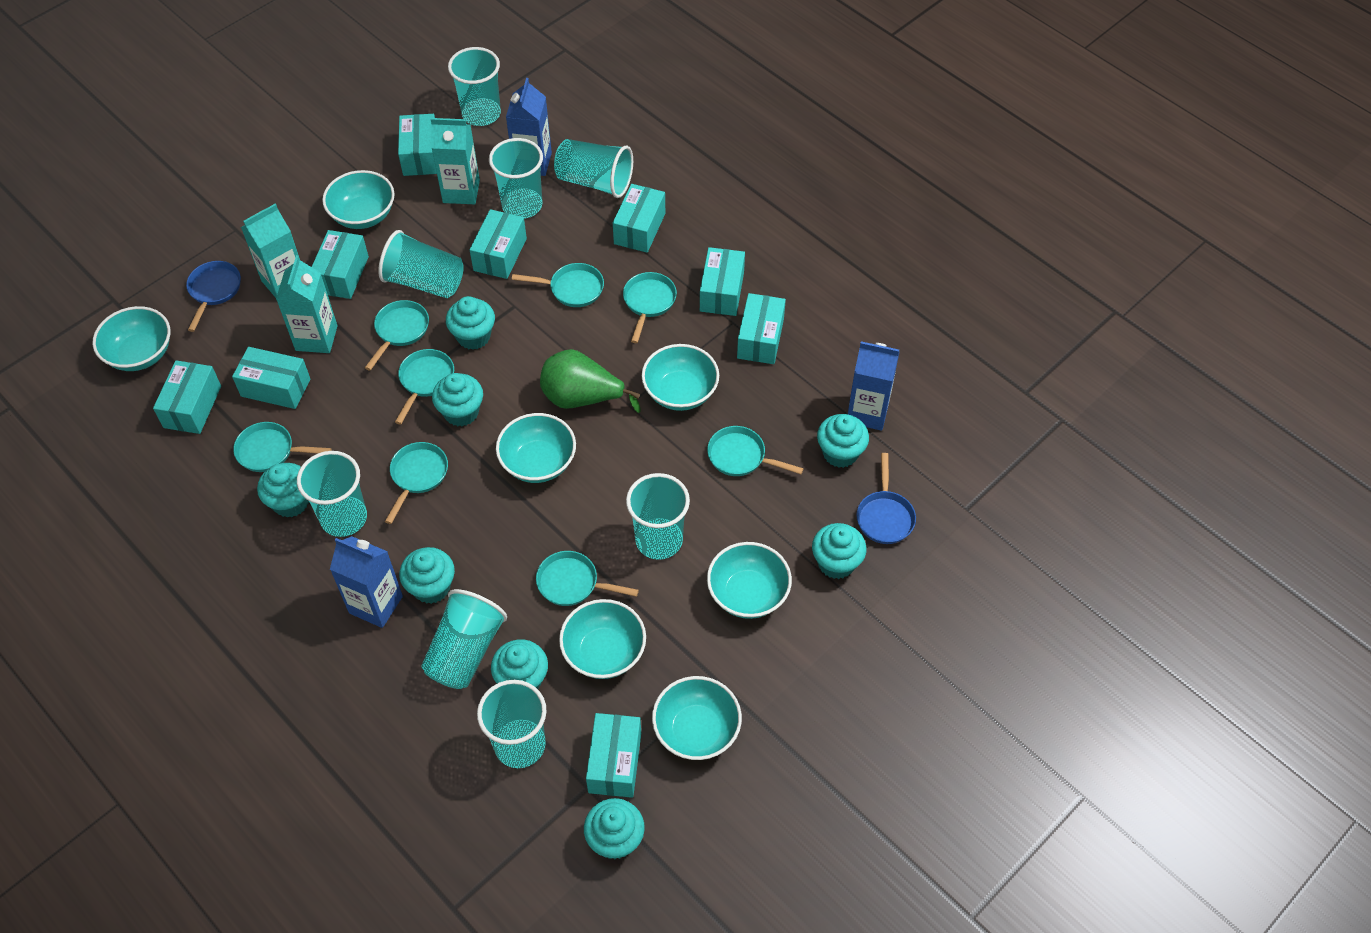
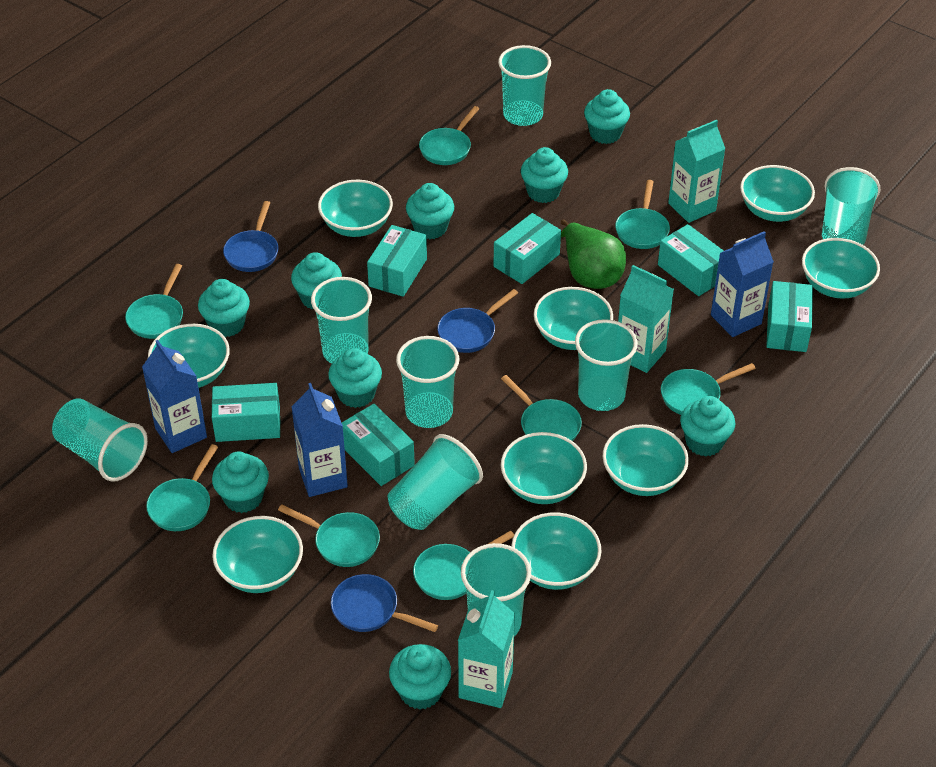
blue pan: 2 -> 3
turquoise bowl: 7 -> 9
turquoise box: 9 -> 6
turquoise cupcake: 8 -> 9

